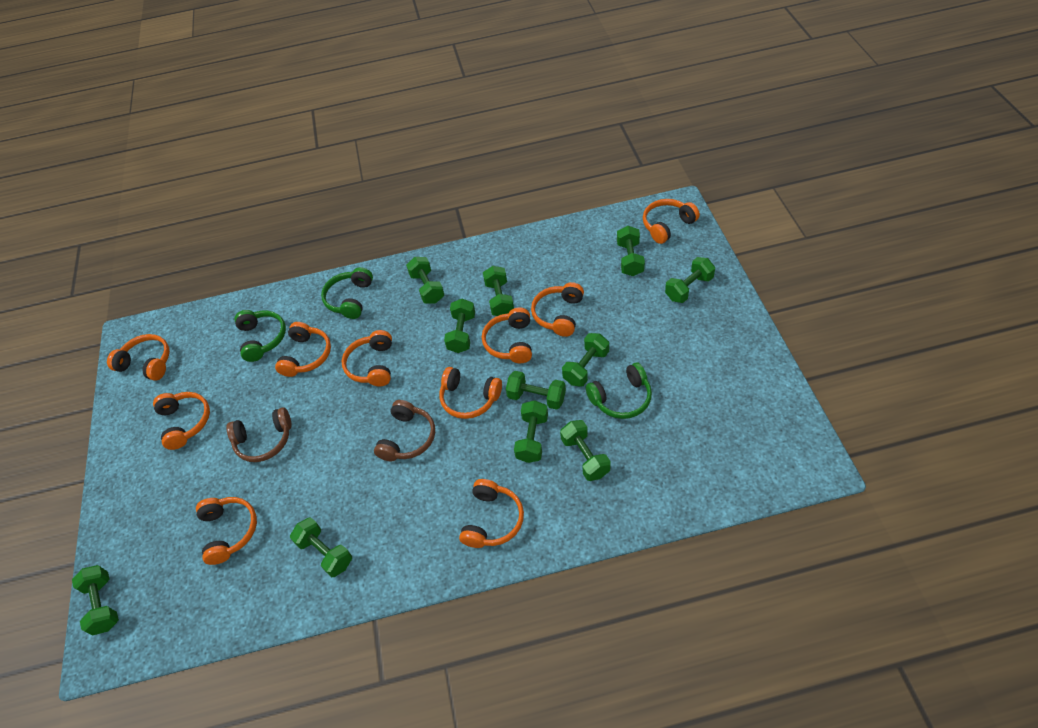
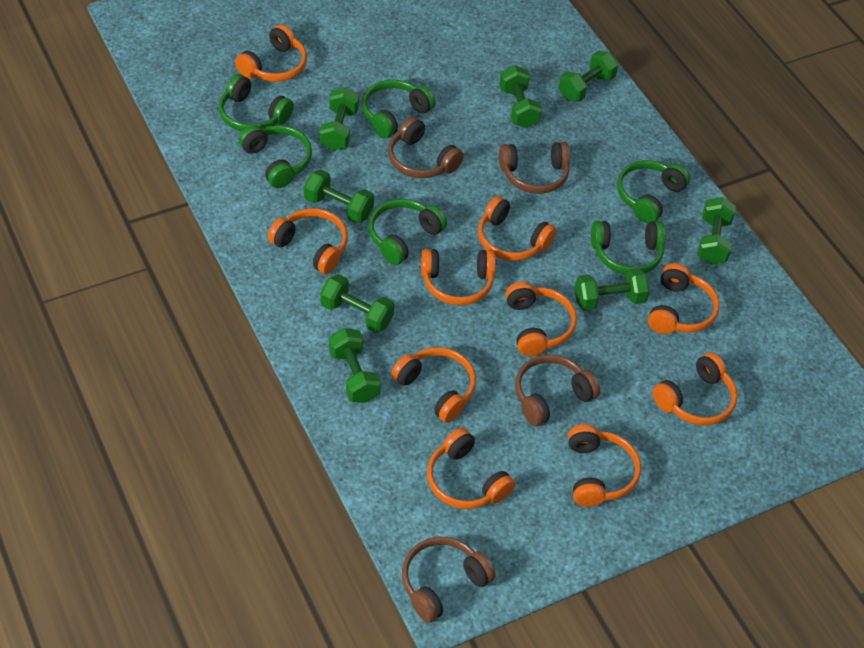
brown headphones: 2 -> 4
green dumbbell: 11 -> 8
green headphones: 3 -> 6

